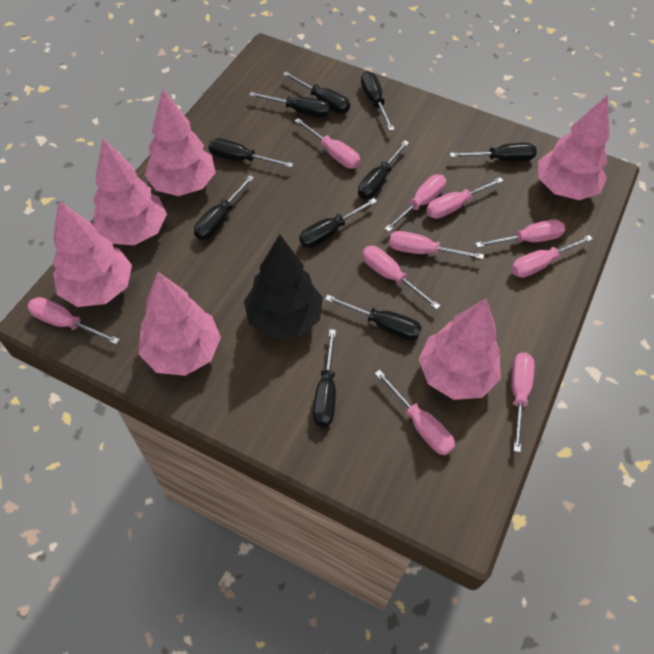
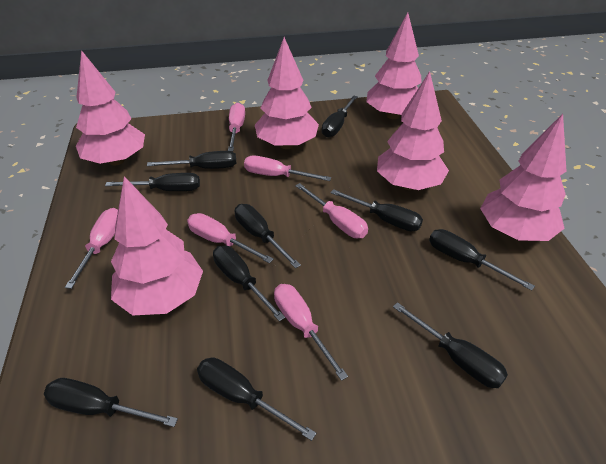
black tree: 1 -> 0
pink screwdriver: 10 -> 6

